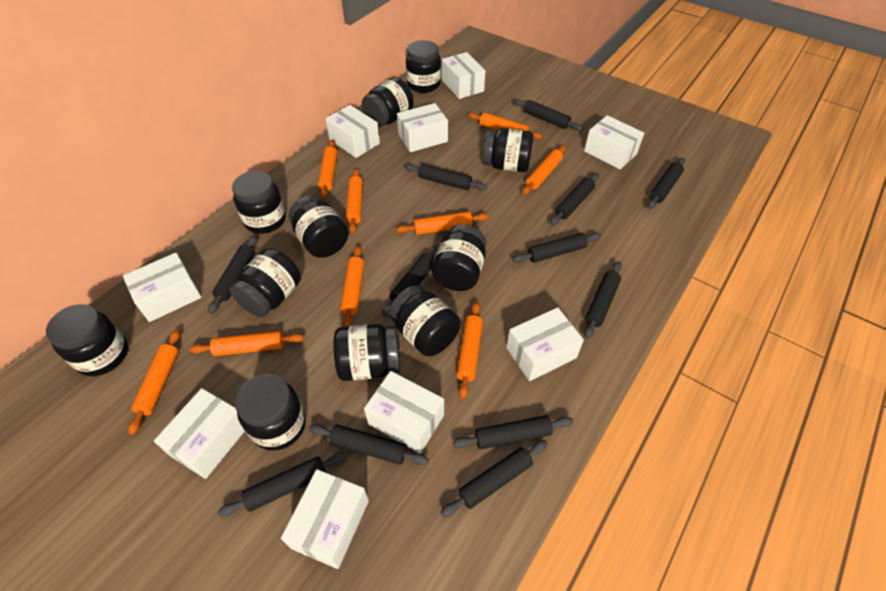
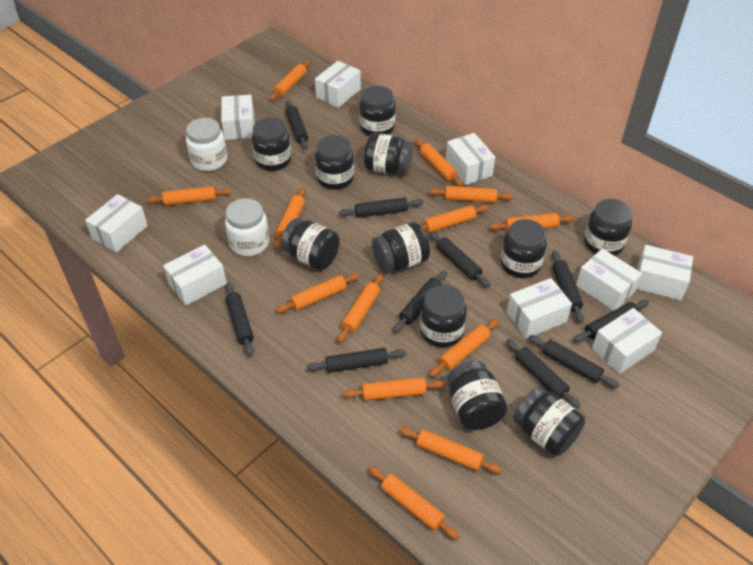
black rolling pin: 12 -> 10
orange rolling pin: 9 -> 13
white jar: 0 -> 2

